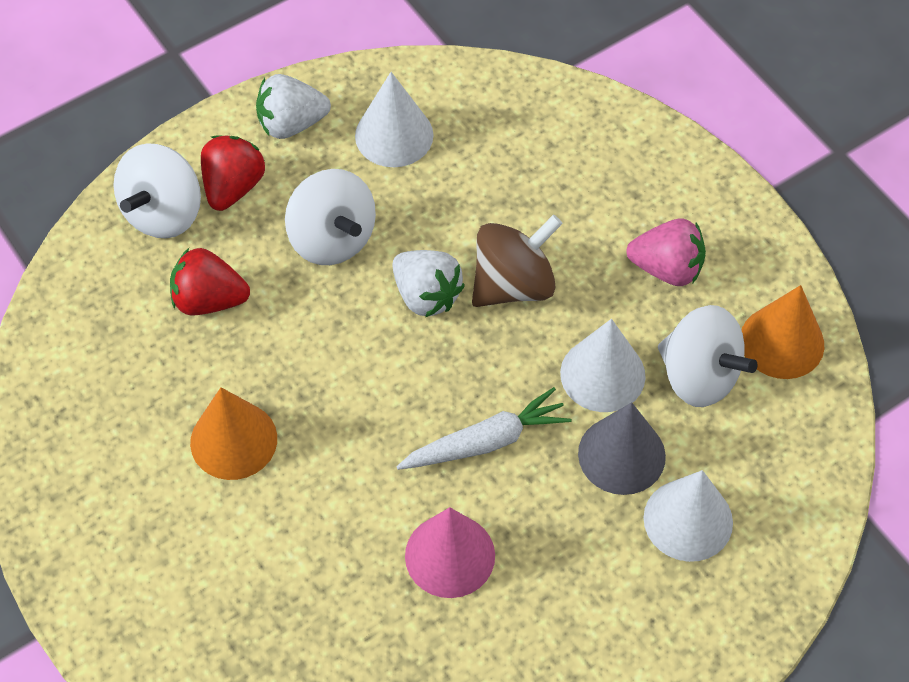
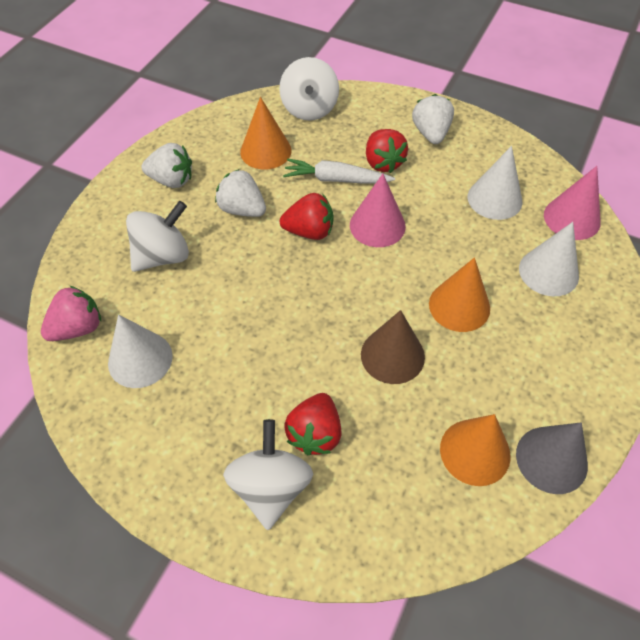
brown cone: 0 -> 1
brown spinning top: 1 -> 0
orange cone: 2 -> 3
pink cone: 1 -> 2
red strawberry: 2 -> 3
white strawberry: 2 -> 3

